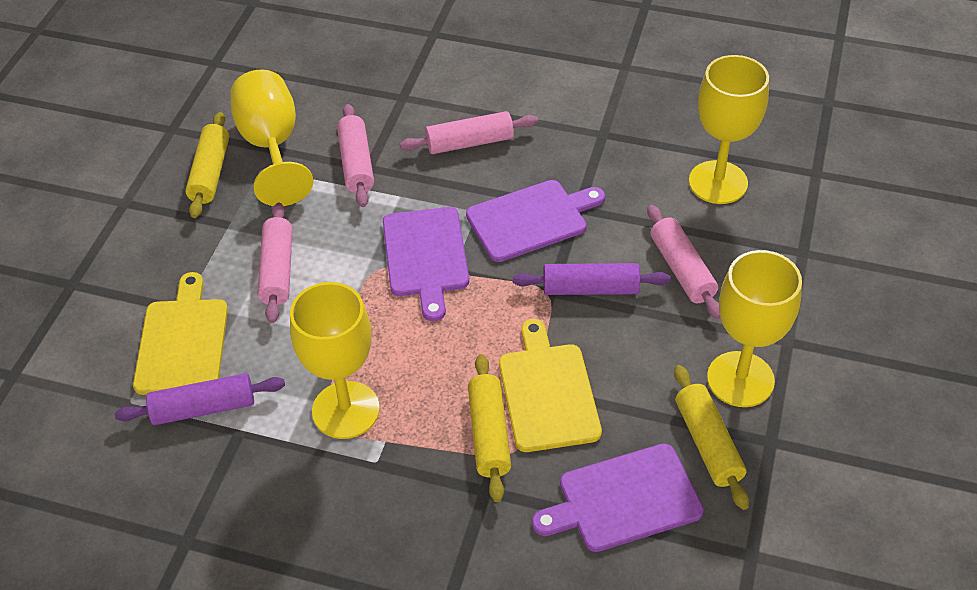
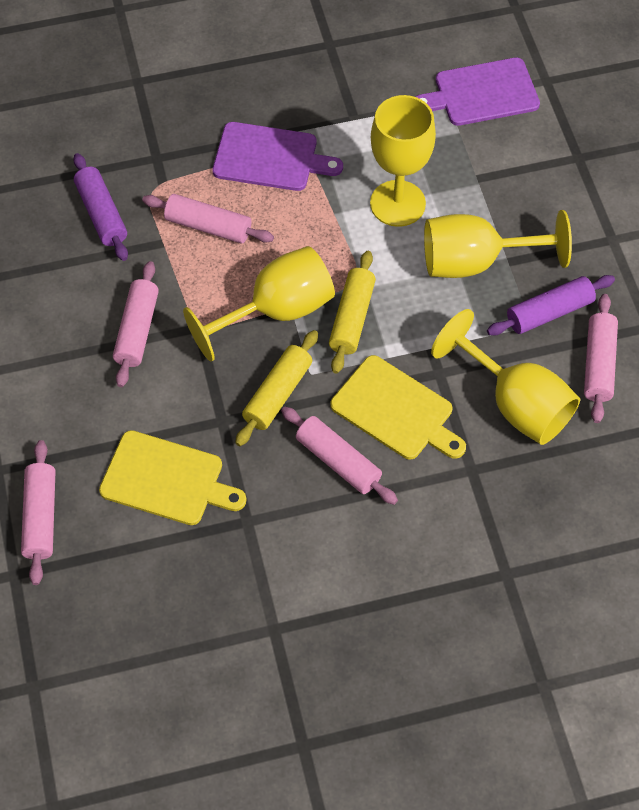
pink rolling pin: 4 -> 5
purple cutting board: 3 -> 2
yellow rolling pin: 3 -> 2

